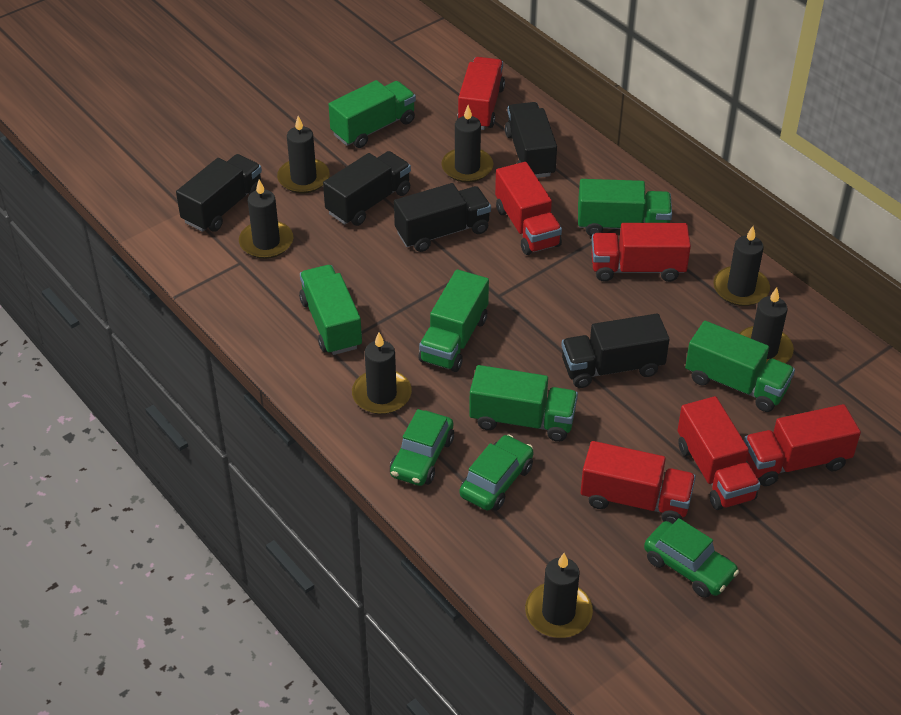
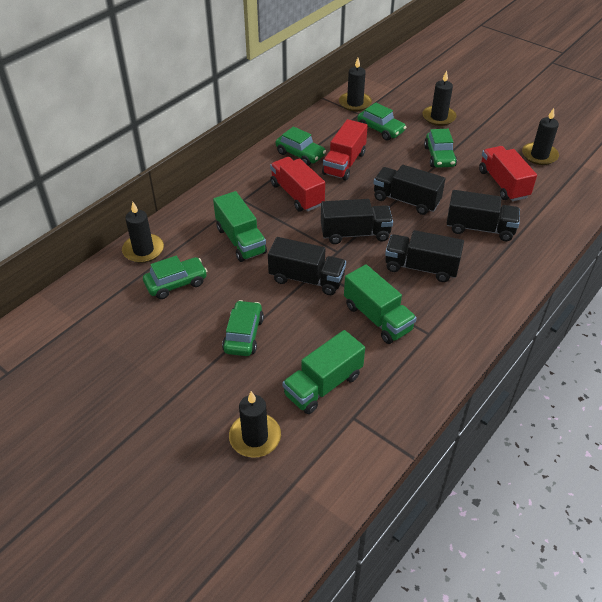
black candle: 7 -> 5
green car: 3 -> 5
green truck: 6 -> 3
red truck: 6 -> 3

